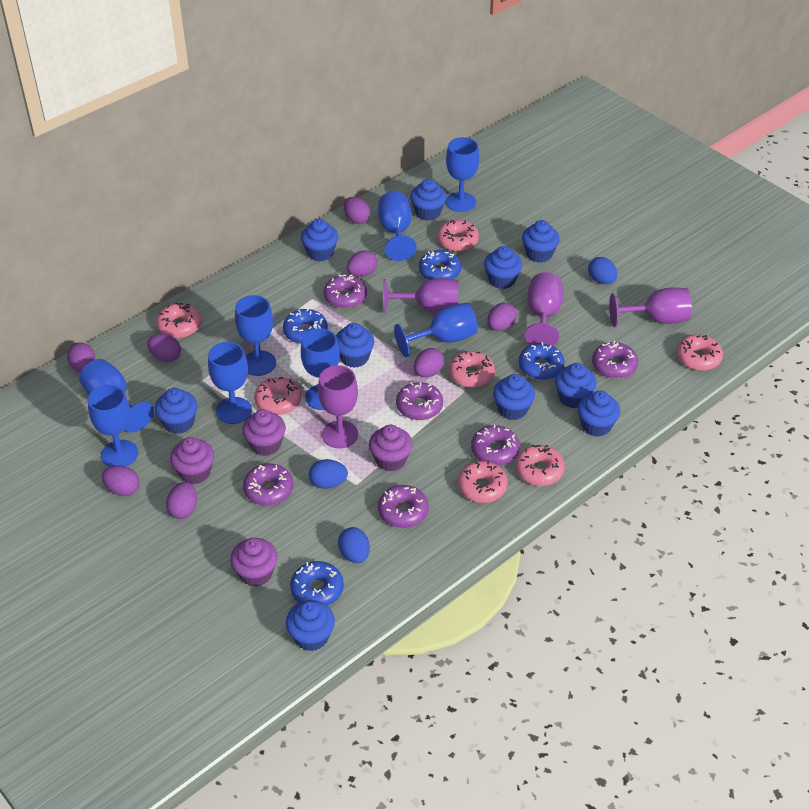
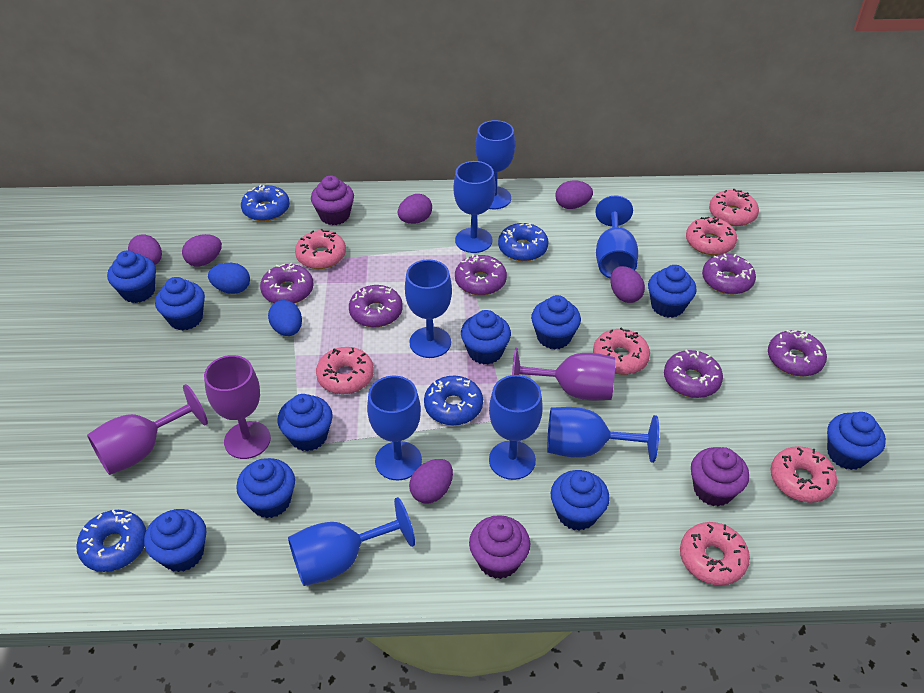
blue egg: 3 -> 2
purple cupcake: 4 -> 3
purple egg: 8 -> 6
purple goblet: 4 -> 3

